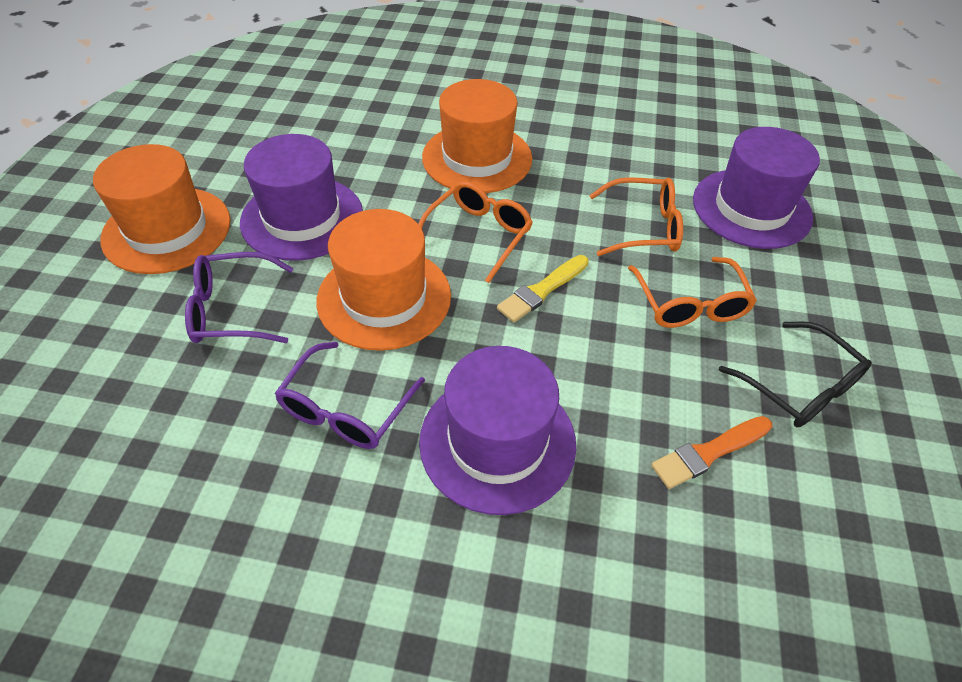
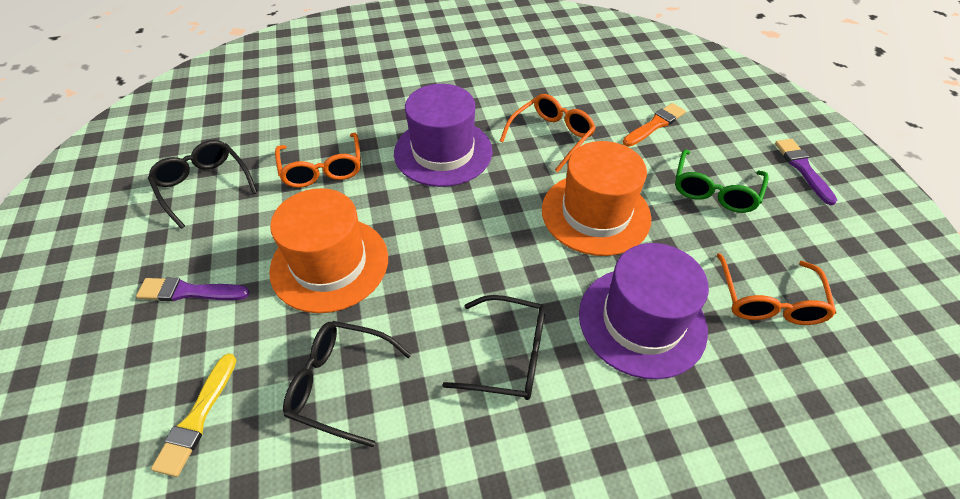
black glasses: 1 -> 3
green glasses: 0 -> 1
orange hat: 3 -> 2
purple brush: 0 -> 2
purple glasses: 2 -> 0
purple hat: 3 -> 2

